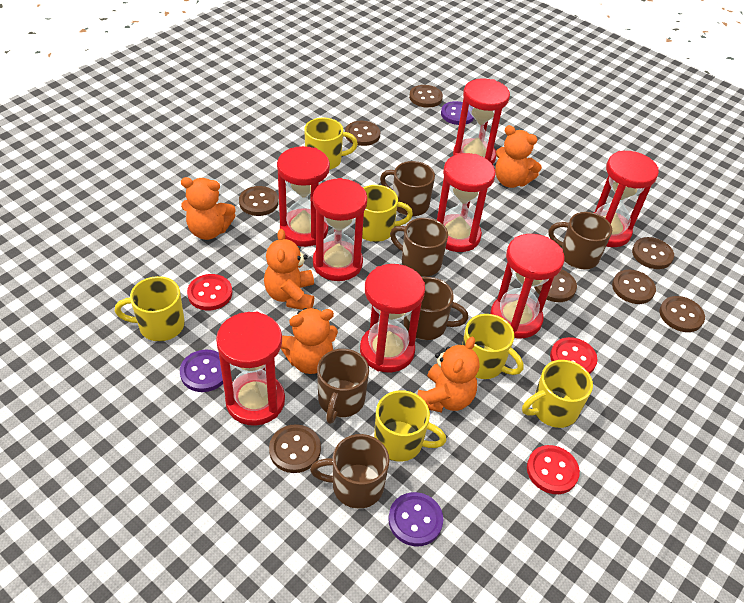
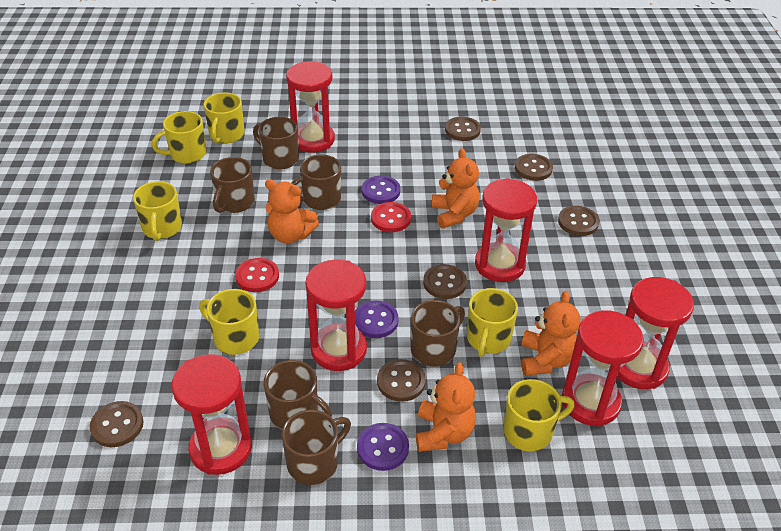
brown button: 8 -> 6
orange teddy bear: 5 -> 4
red button: 3 -> 2
red hourglass: 8 -> 6

